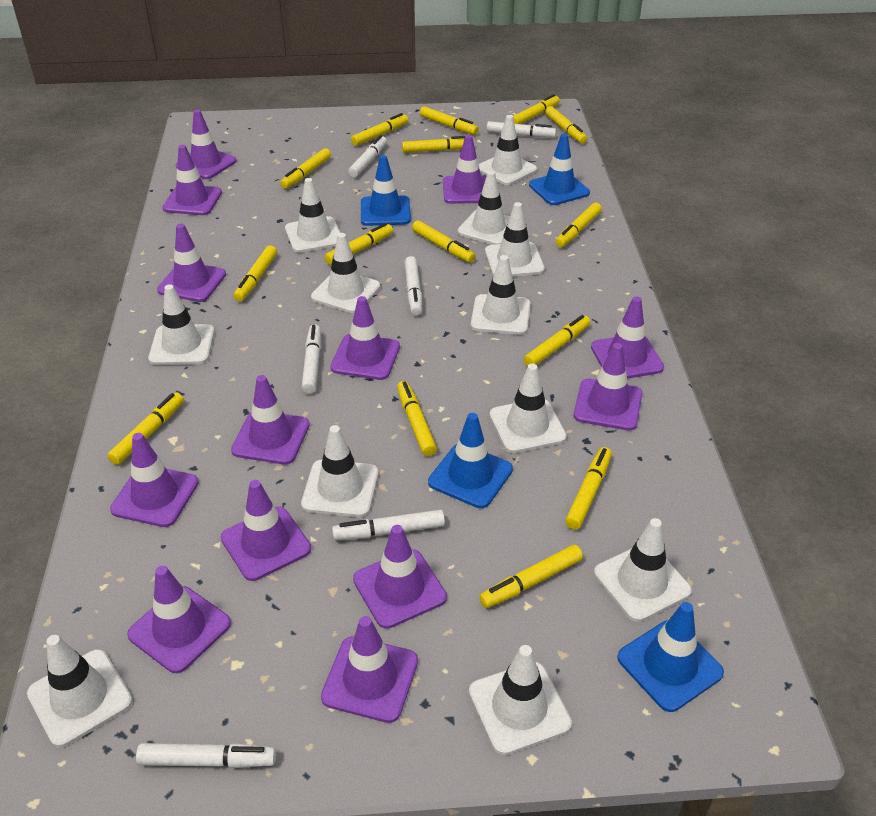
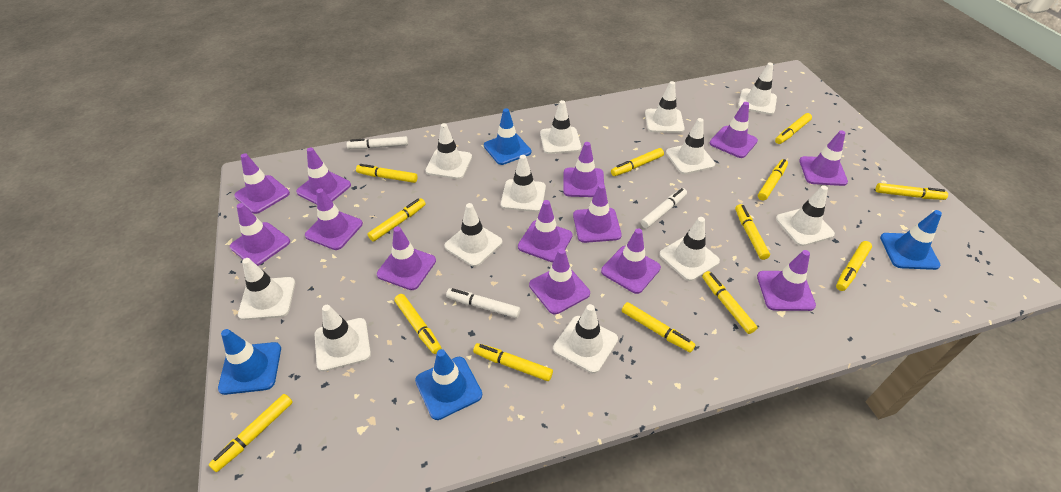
white marker: 6 -> 3
yellow marker: 15 -> 13

